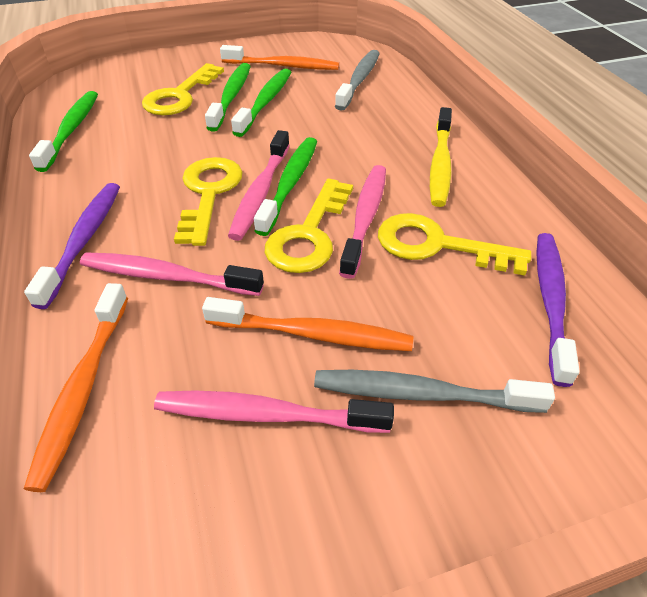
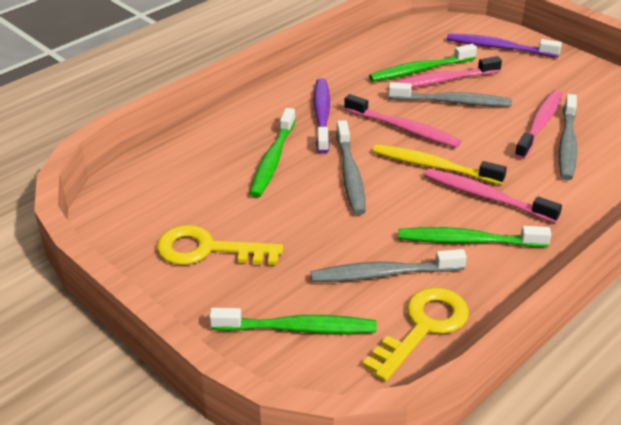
grey toothbrush: 2 -> 4
orange toothbrush: 3 -> 0
yellow key: 4 -> 2

